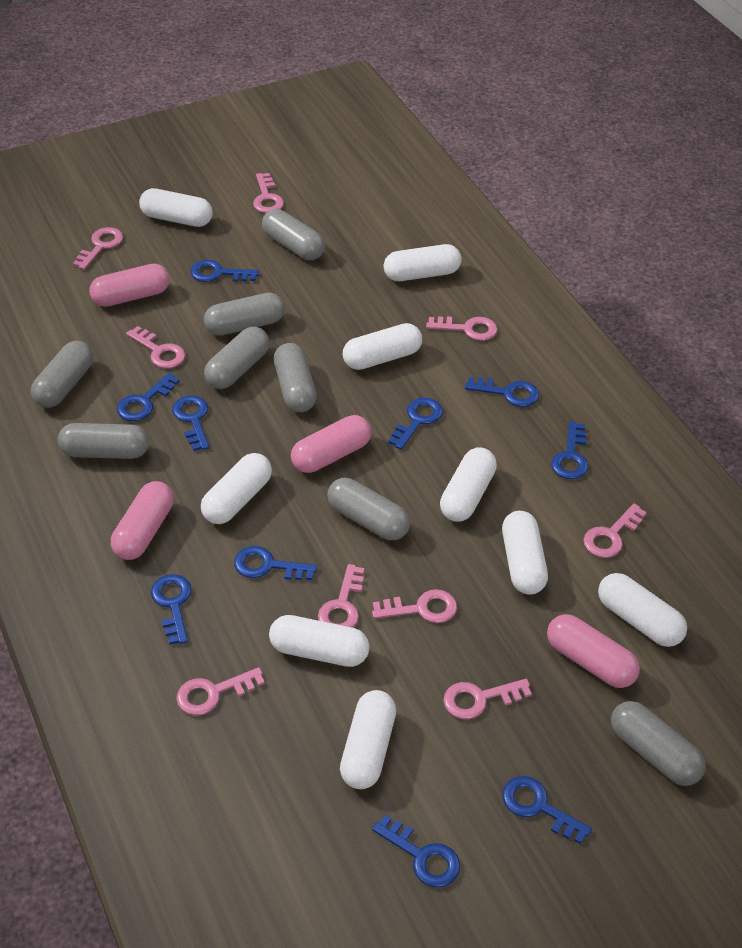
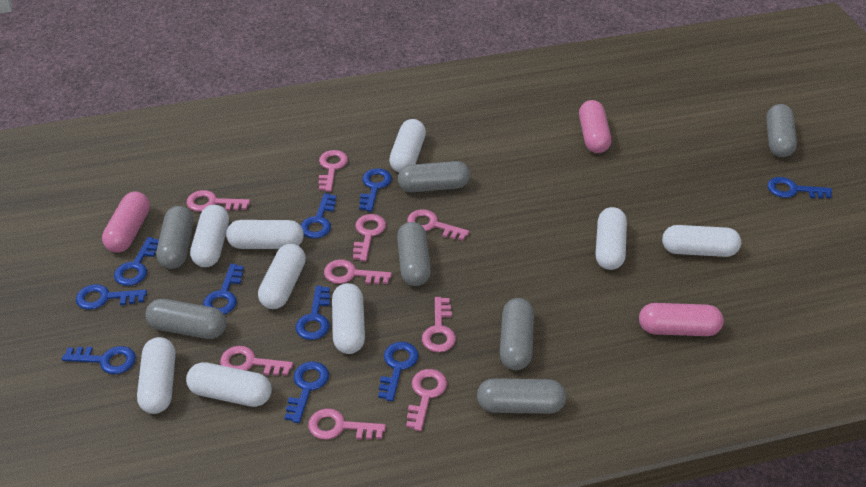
grey capsule: 8 -> 7
pink capsule: 4 -> 3

